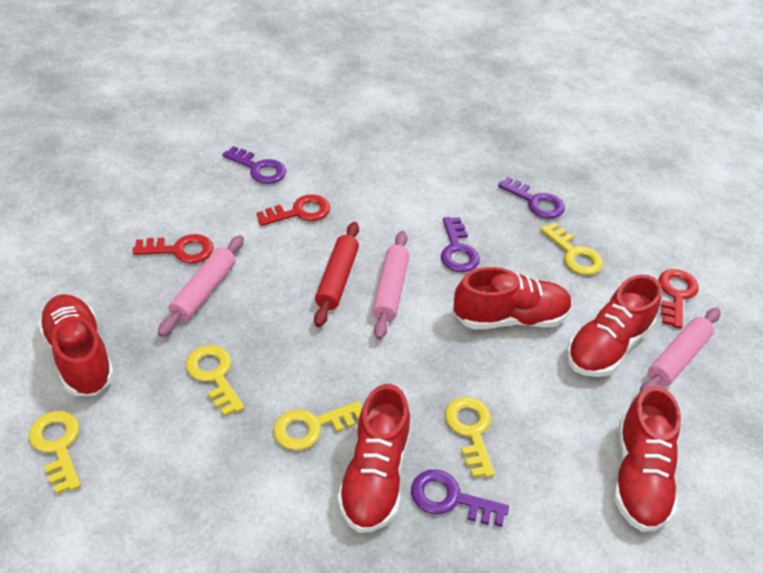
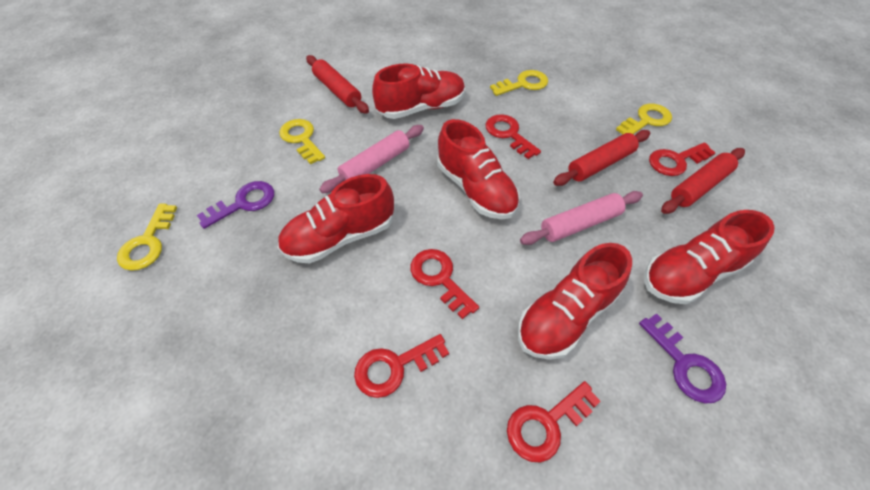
pink rolling pin: 3 -> 2
purple key: 4 -> 2
red key: 3 -> 5
red rolling pin: 1 -> 3
yellow key: 5 -> 4

